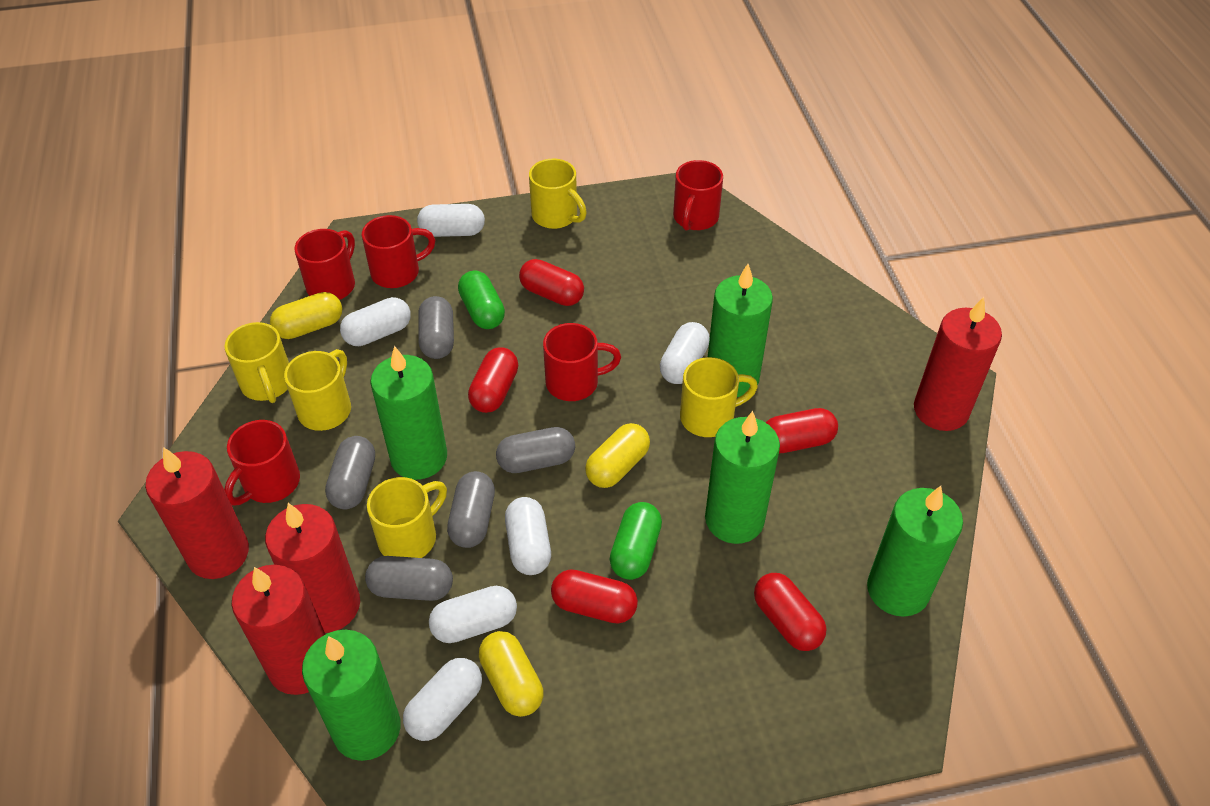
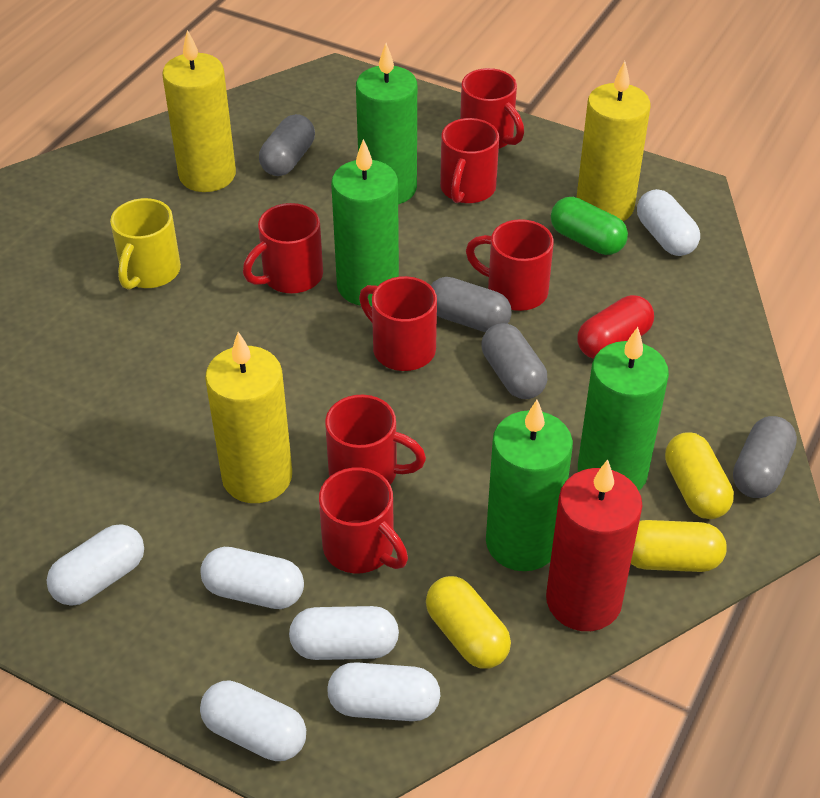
green candle: 5 -> 4
green capsule: 2 -> 1
grey capsule: 5 -> 4
red candle: 4 -> 1
red capsule: 5 -> 1
red mug: 5 -> 7
yellow candle: 0 -> 3
yellow mug: 5 -> 1

